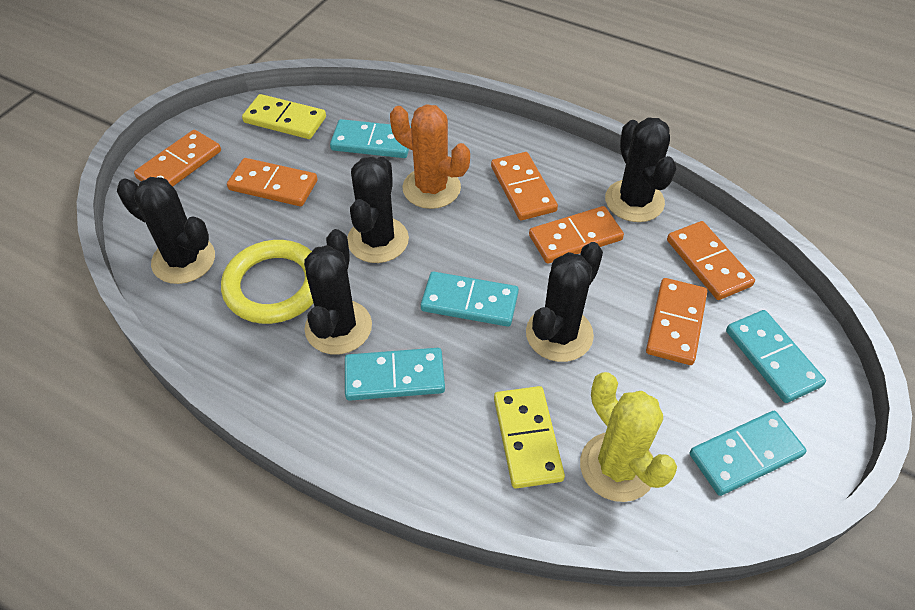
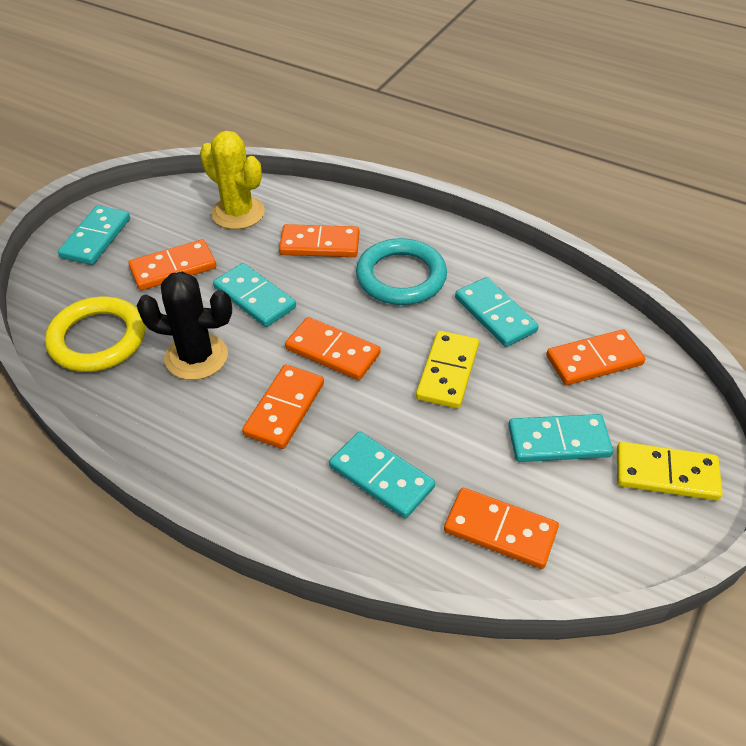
black cactus: 5 -> 1
orange cactus: 1 -> 0
turquoise ring: 0 -> 1

